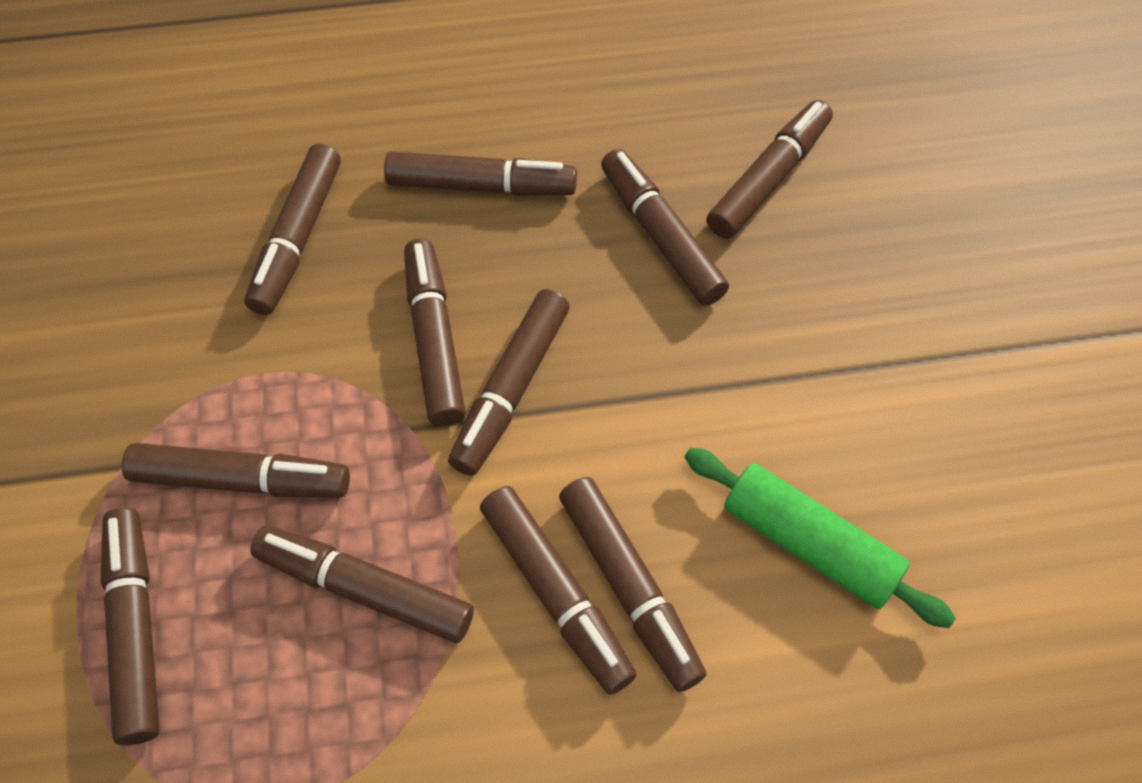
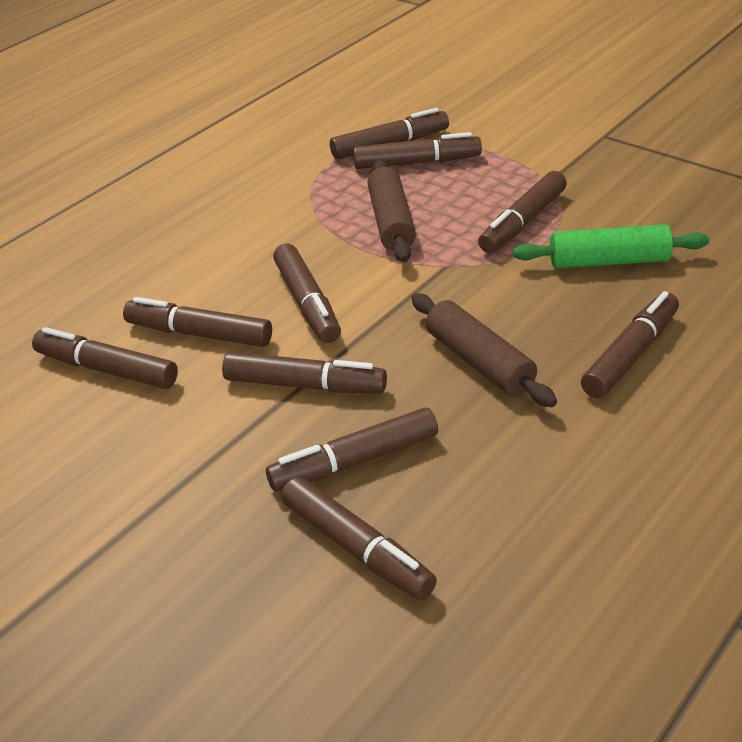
brown marker: 11 -> 10
brown rolling pin: 0 -> 2

